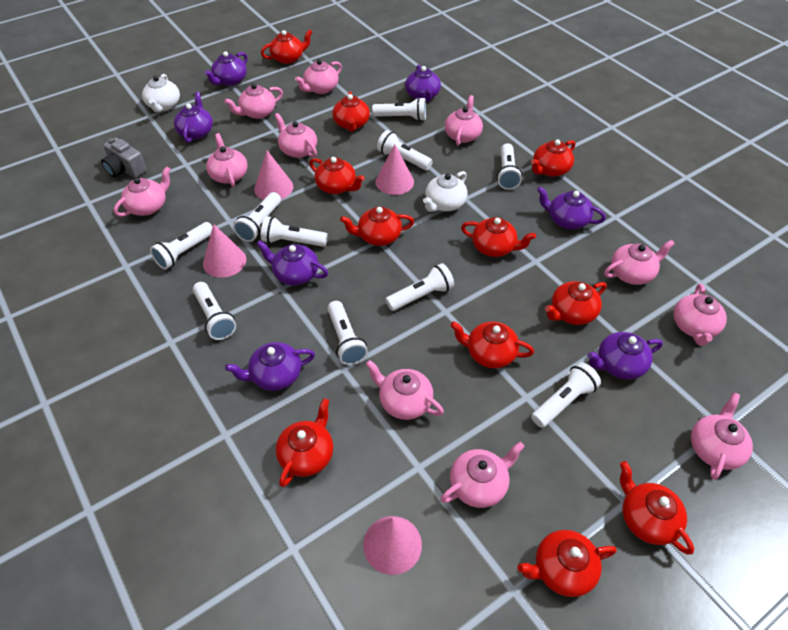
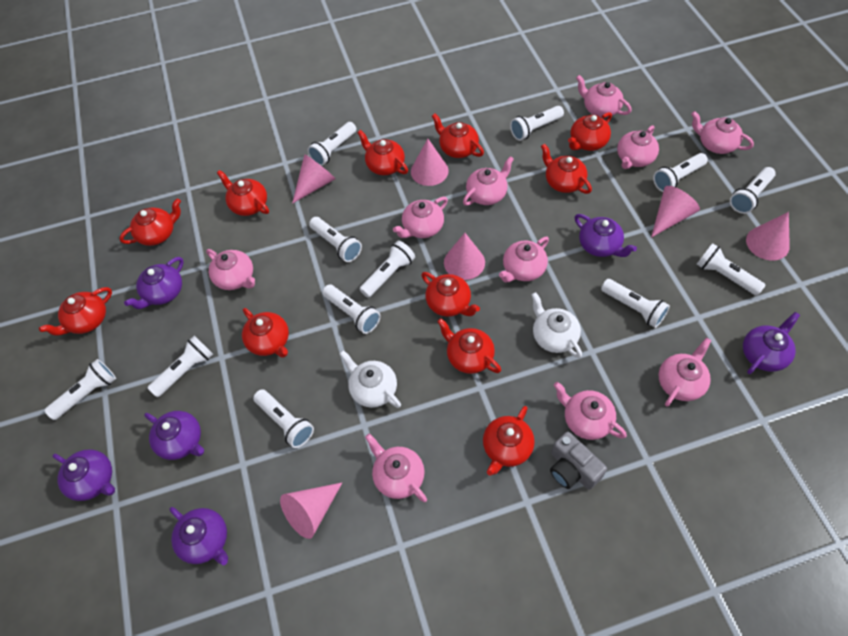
pink cone: 4 -> 6
pink teapot: 11 -> 10
purple teapot: 7 -> 6
white flashlight: 10 -> 12

